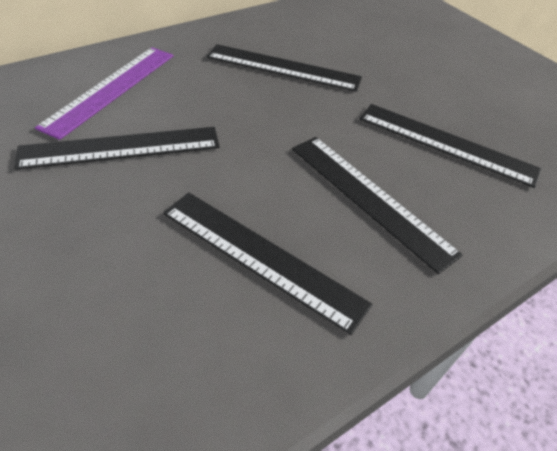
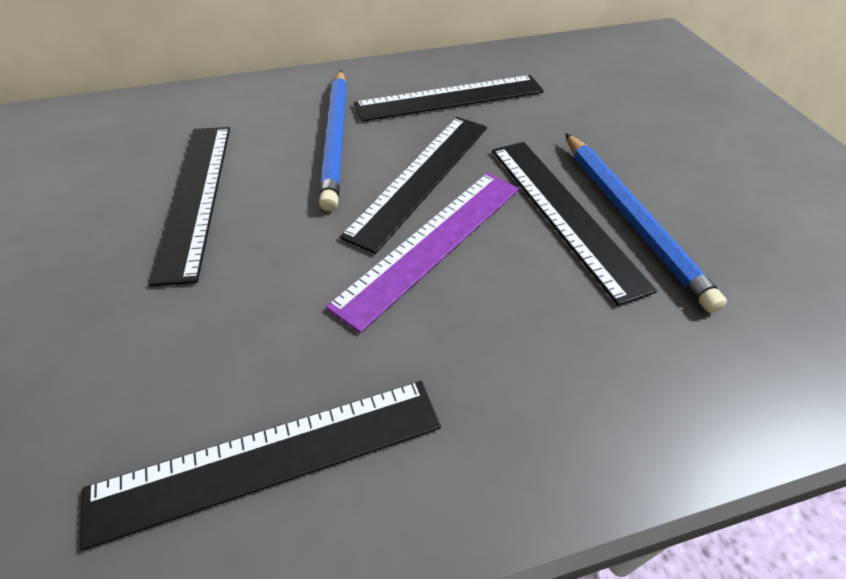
blue pencil: 0 -> 2

